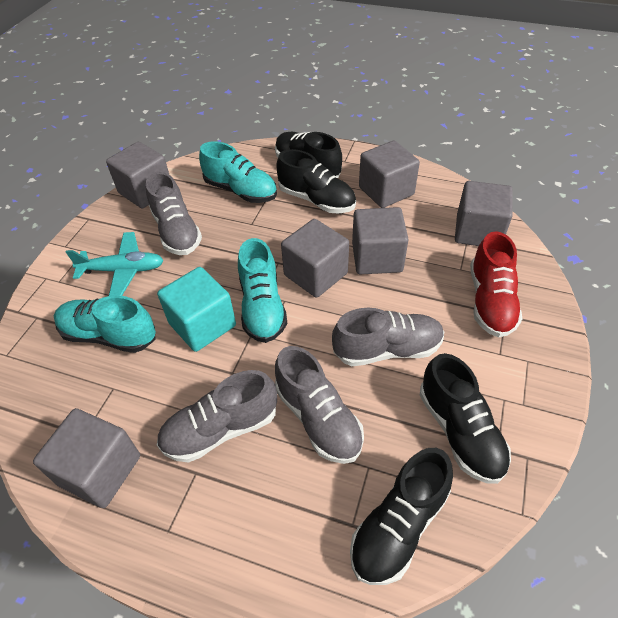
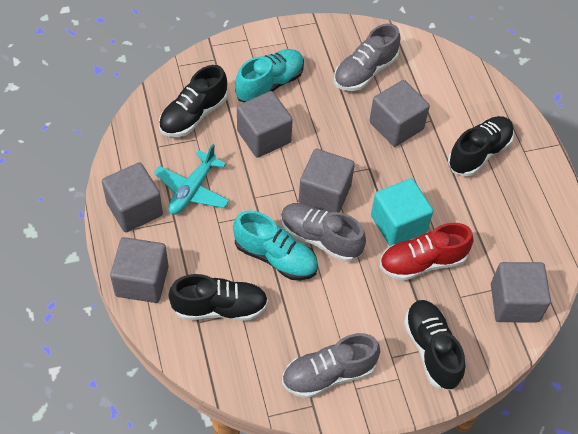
grey shoe: 4 -> 3
turquoise shoe: 3 -> 2

